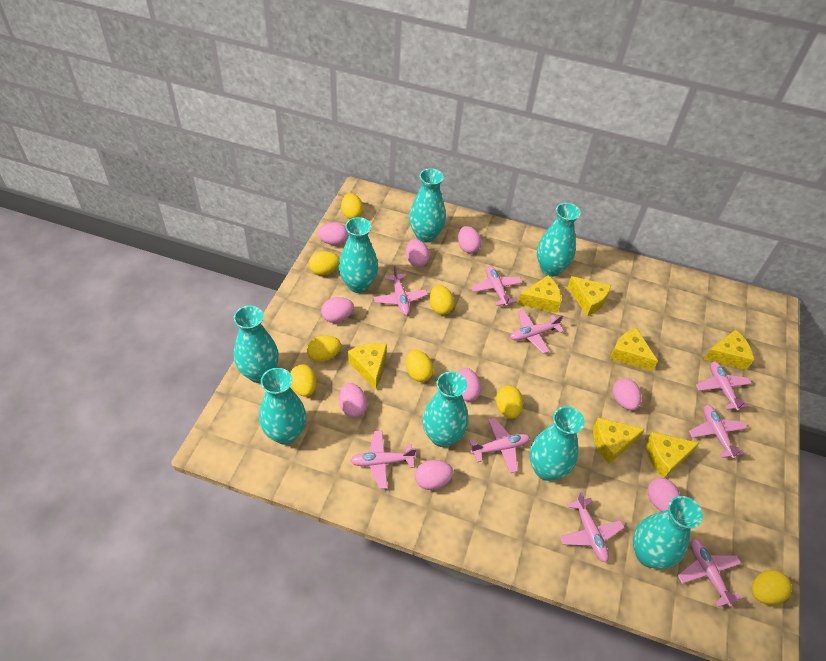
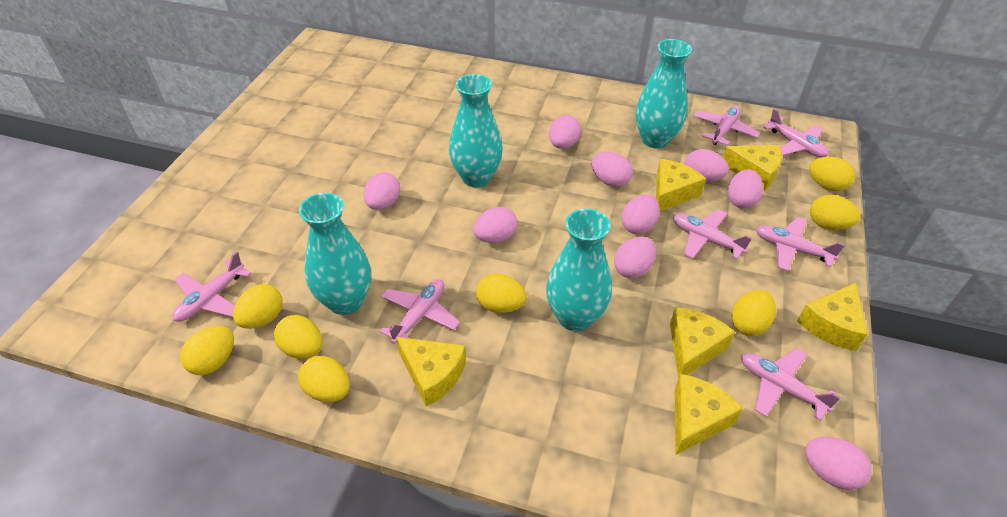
pink plane: 9 -> 7
turquoise vase: 8 -> 4
yellow cheese: 7 -> 6

